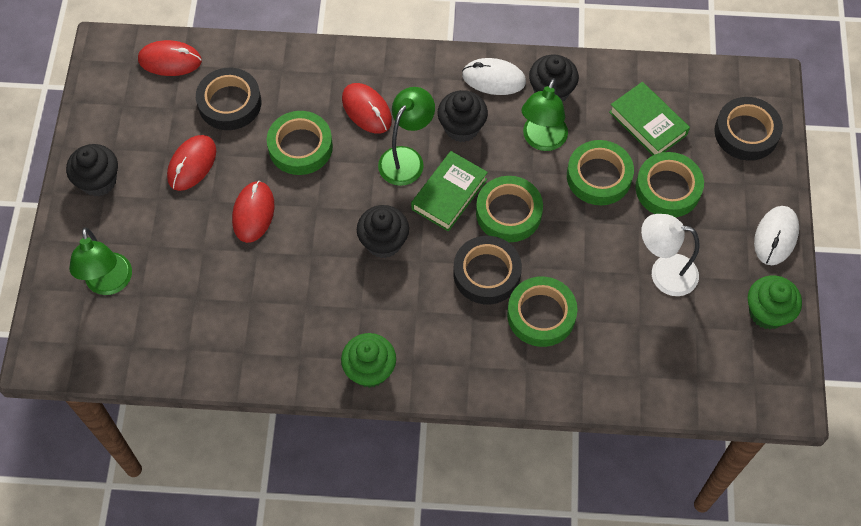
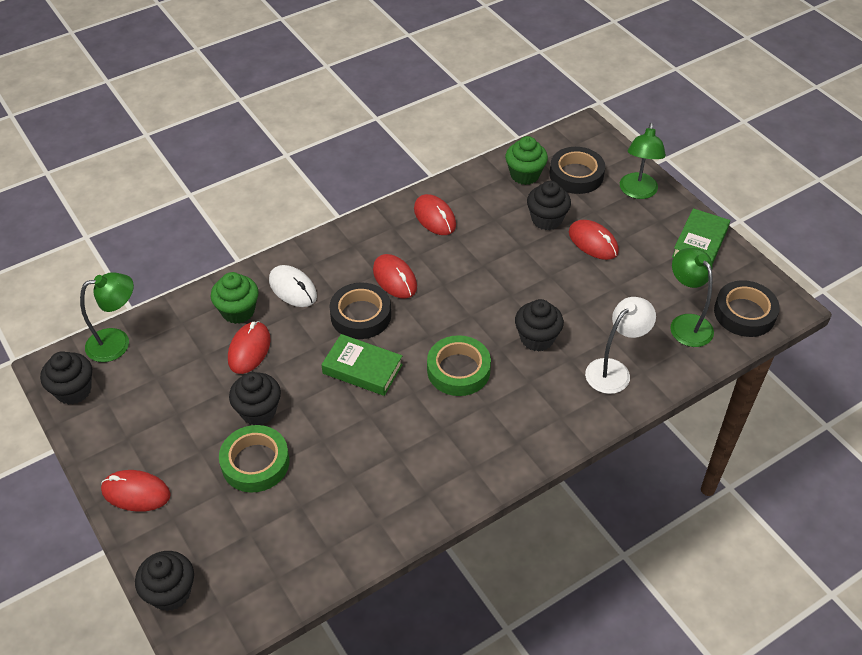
black cupcake: 4 -> 5
green tape: 5 -> 2
red mouse: 4 -> 5
white mouse: 2 -> 1

